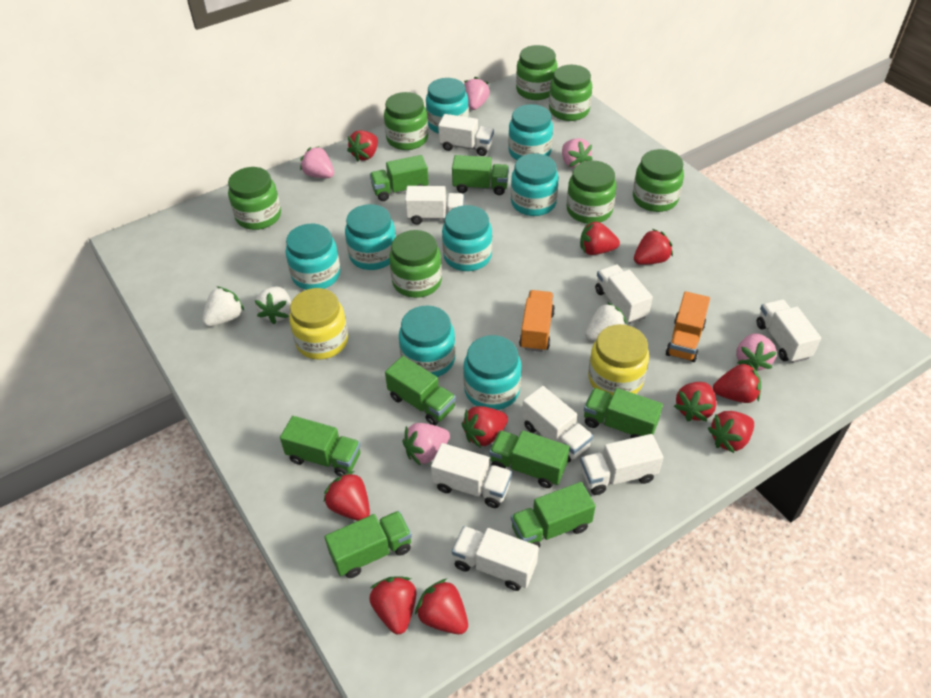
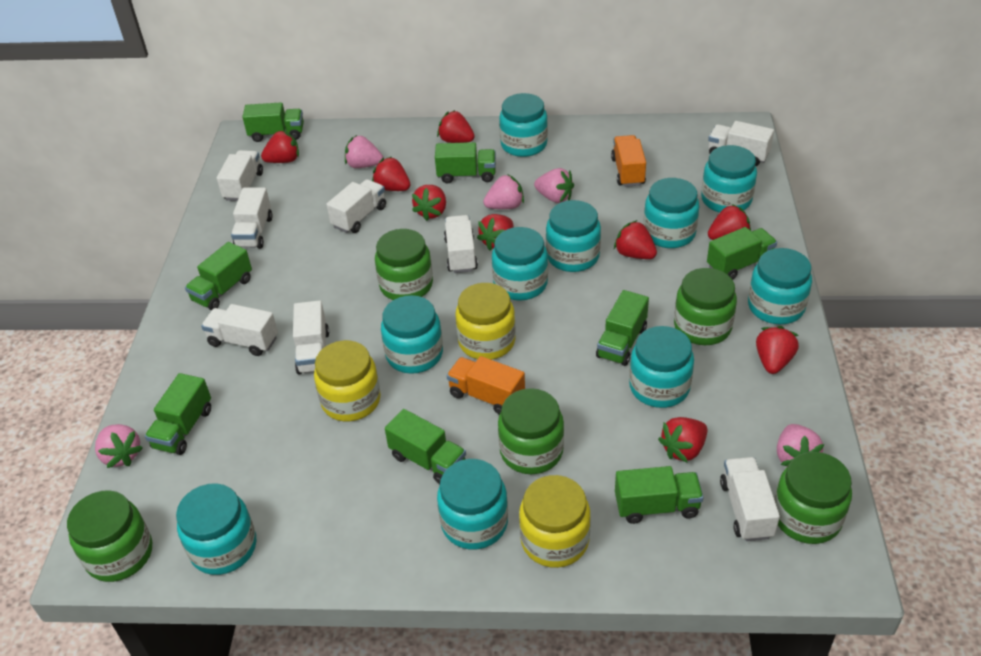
green jar: 7 -> 5
red strawberry: 10 -> 9
turquoise jar: 8 -> 10
white strawberry: 3 -> 0
yellow jar: 2 -> 3

